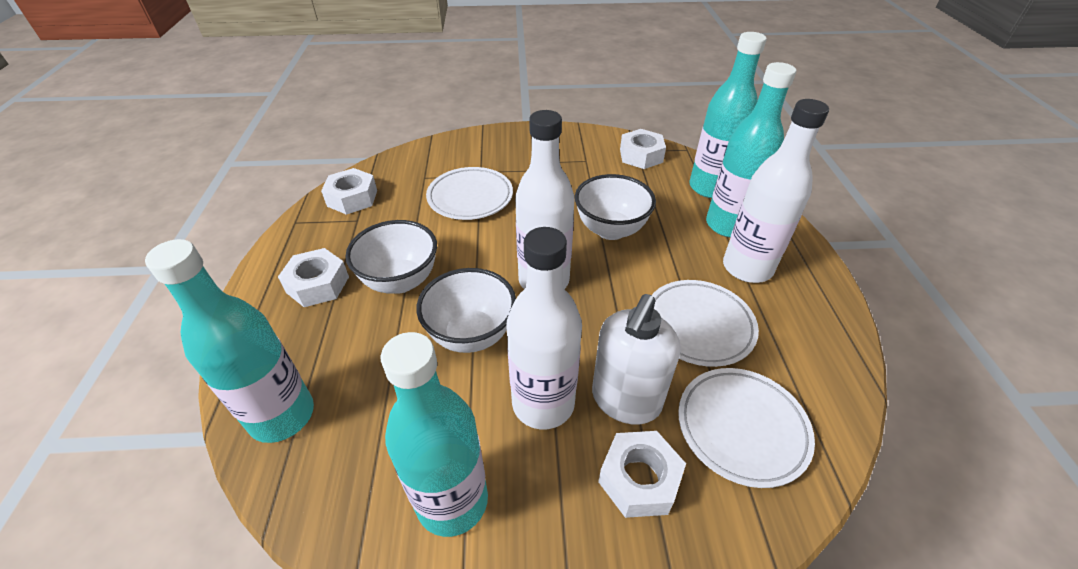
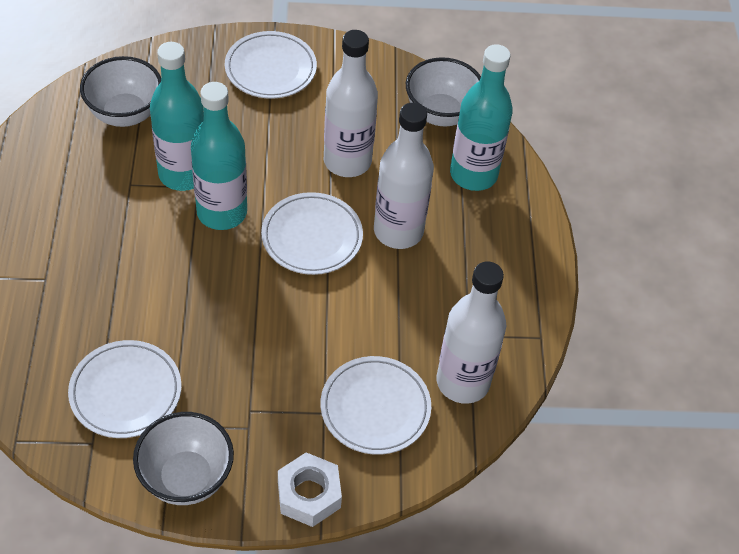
turquoise bottle: 4 -> 3
white nut: 4 -> 1
white plate: 3 -> 4
white soap dispenser: 1 -> 0

